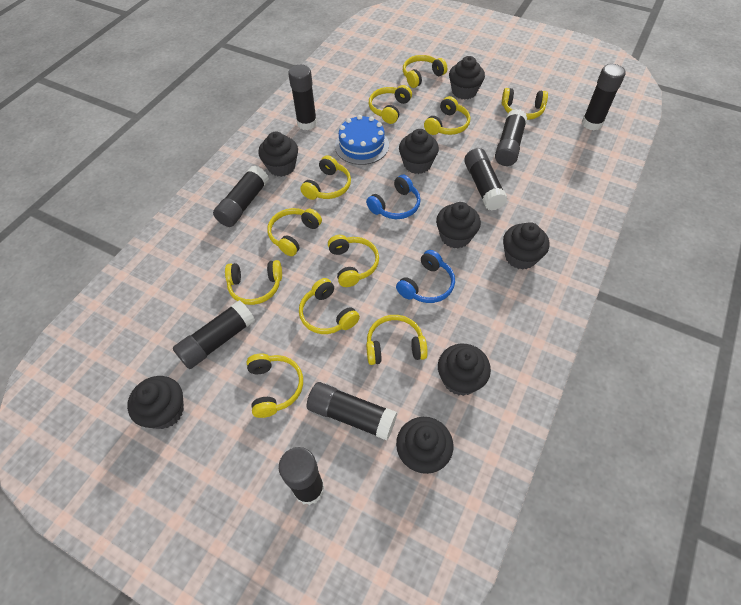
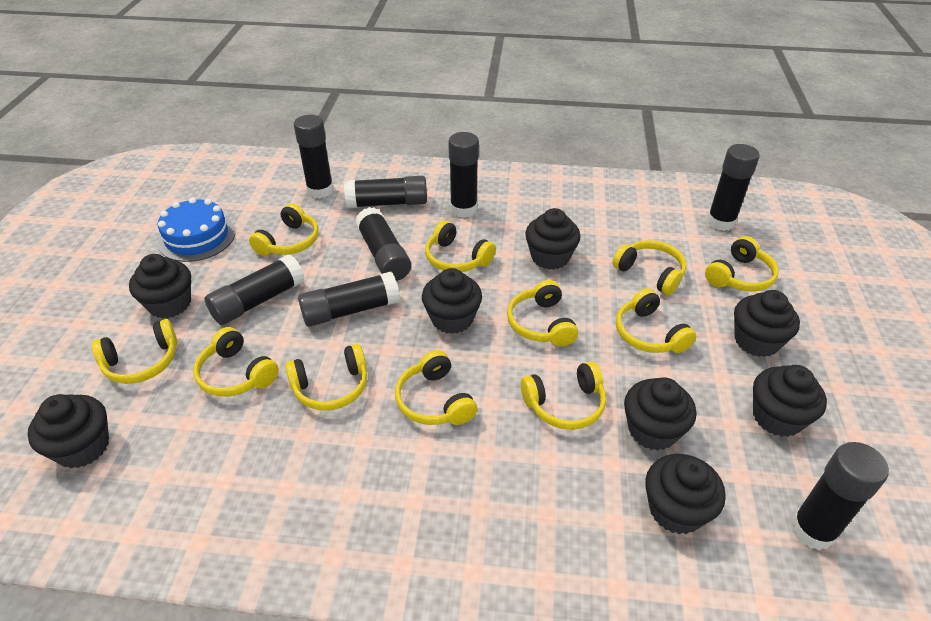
blue headphones: 2 -> 0

